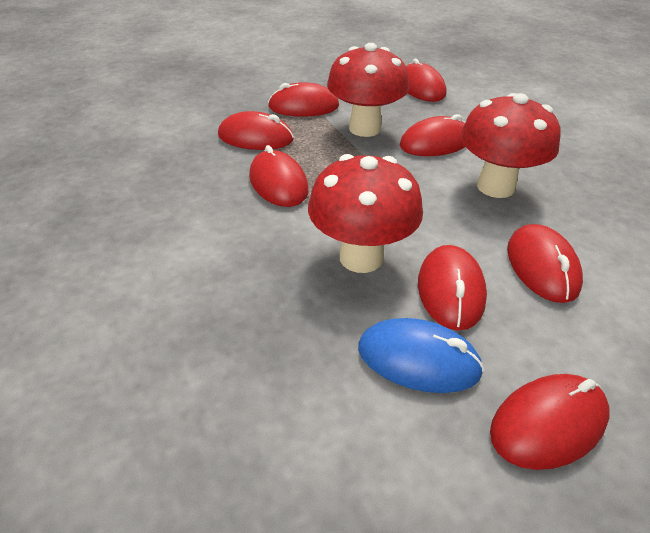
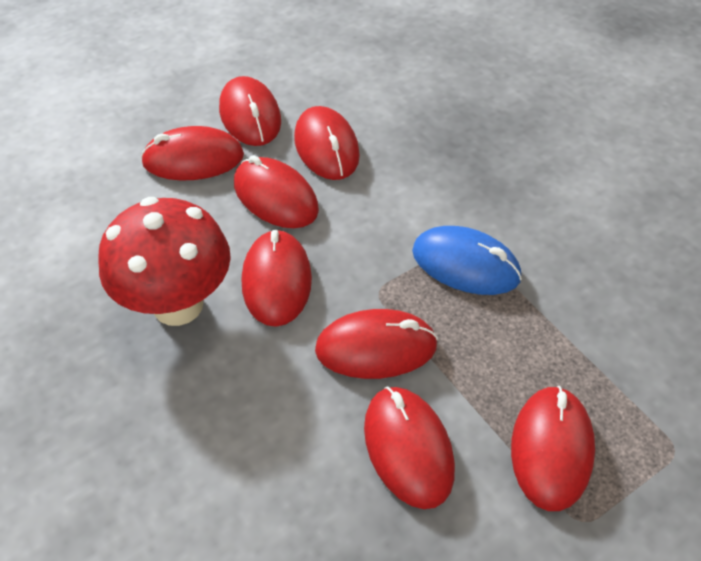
red mushroom: 3 -> 1

